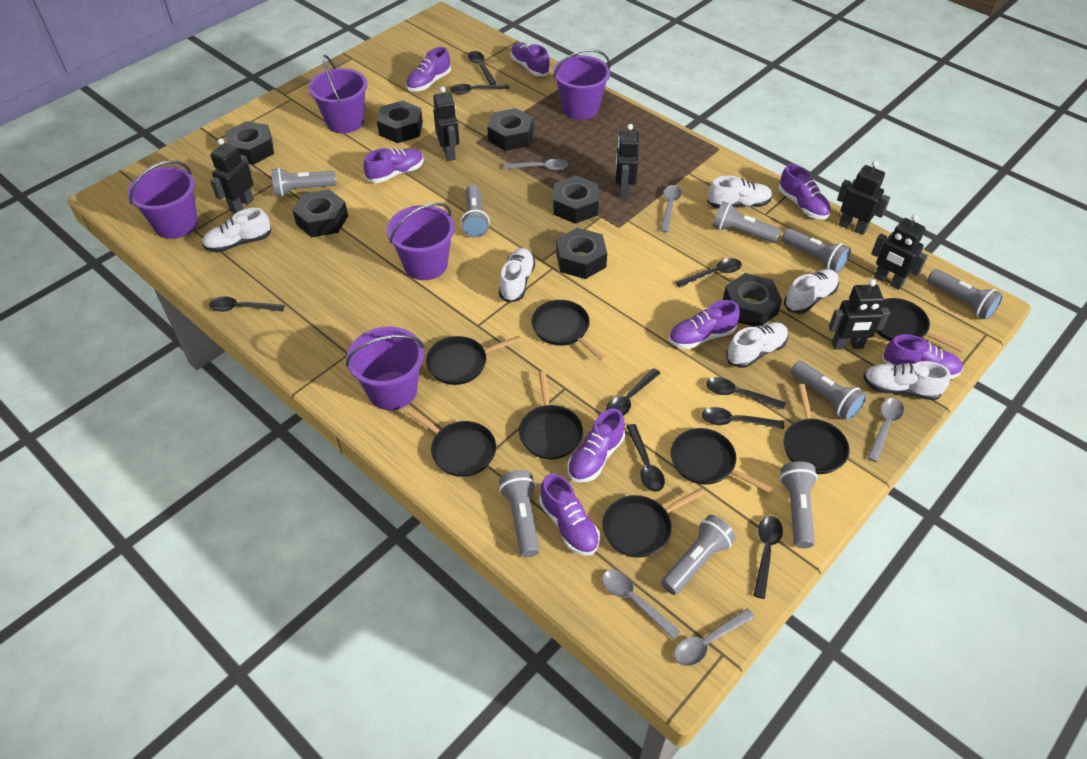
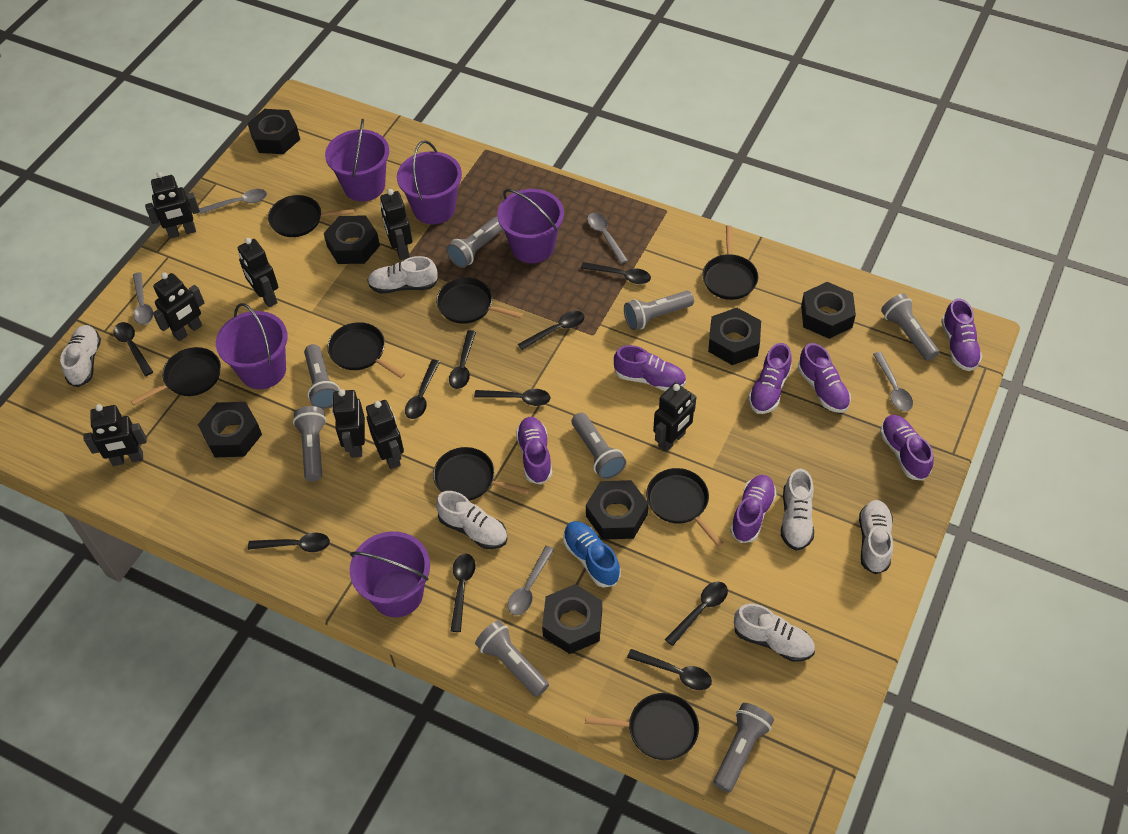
black robot: 6 -> 8
black spoon: 9 -> 10
blue shoe: 0 -> 1
grey flashlight: 9 -> 8
purple shoe: 8 -> 7

